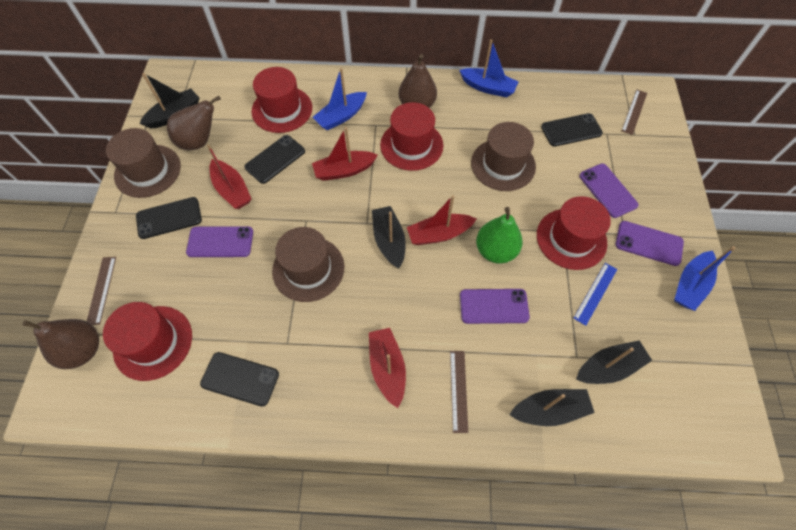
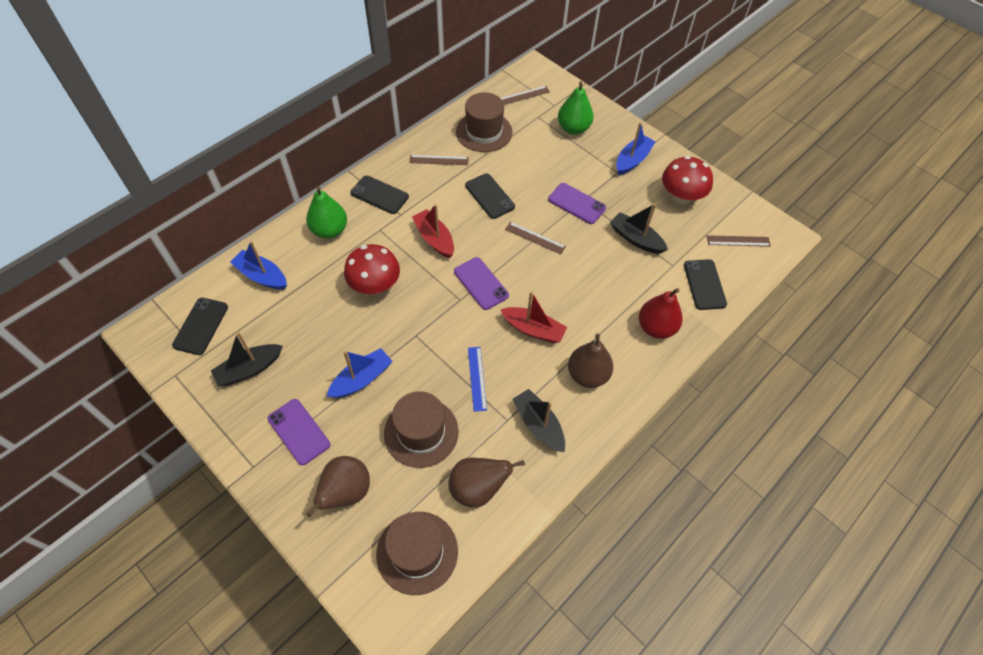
black boat: 4 -> 3
brown ruler: 3 -> 4
green pear: 1 -> 2
purple phone: 4 -> 3
red boat: 4 -> 2
red hat: 4 -> 0
red mushroom: 0 -> 2
red pear: 0 -> 1

